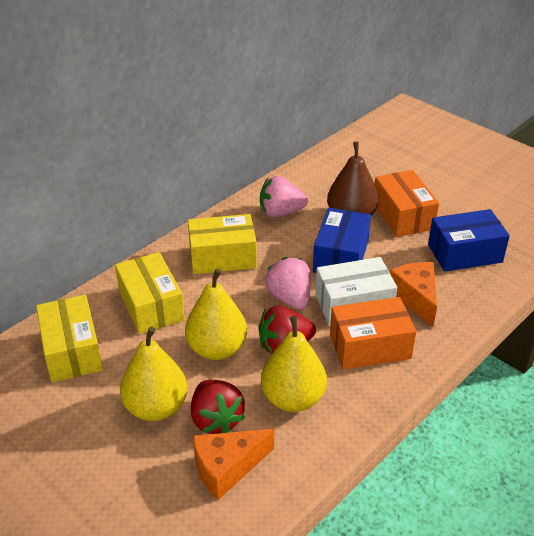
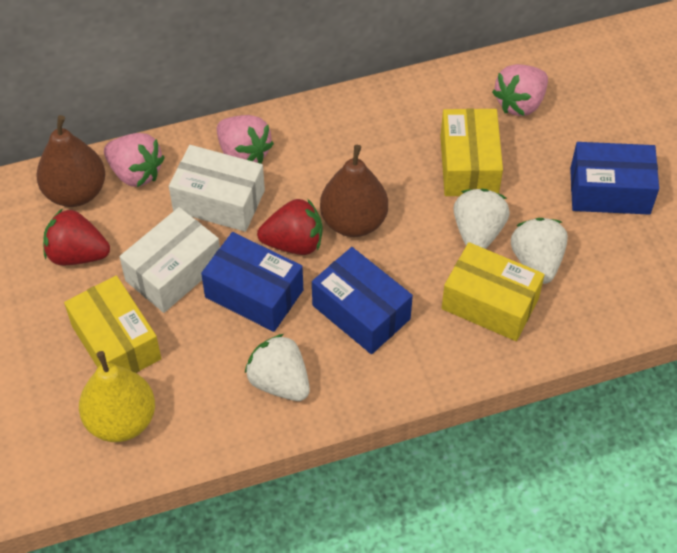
blue box: 2 -> 3
brown pear: 1 -> 2
orange box: 2 -> 0
orange cheese: 2 -> 0
pink strawberry: 2 -> 3
white box: 1 -> 2
white strawberry: 0 -> 3
yellow pear: 3 -> 1

